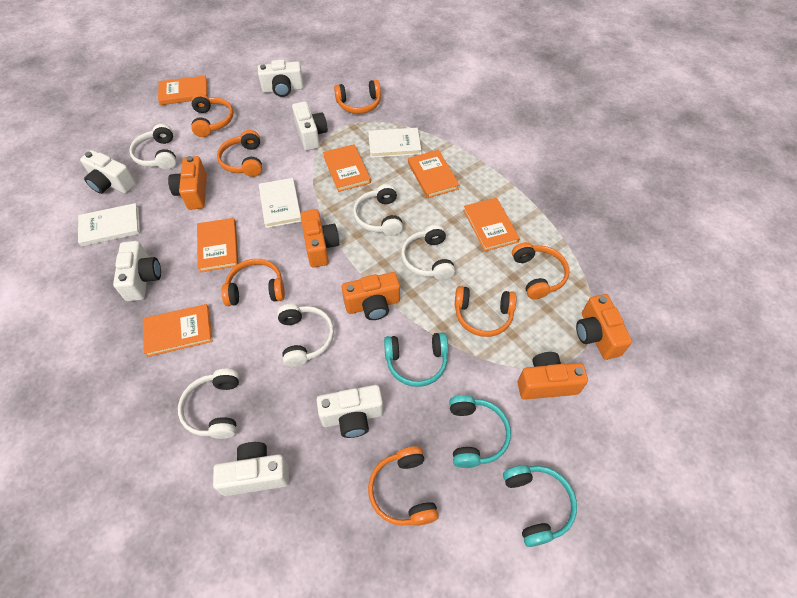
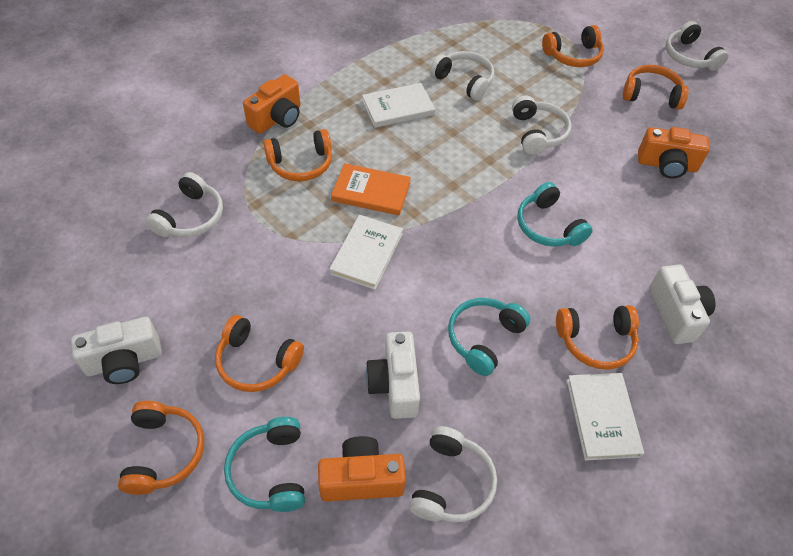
orange book: 6 -> 1
orange camera: 5 -> 3
orange headphones: 7 -> 6
white camera: 6 -> 3

